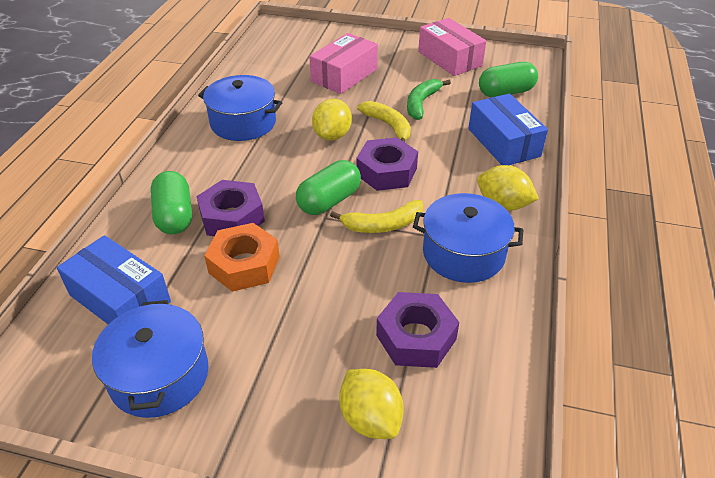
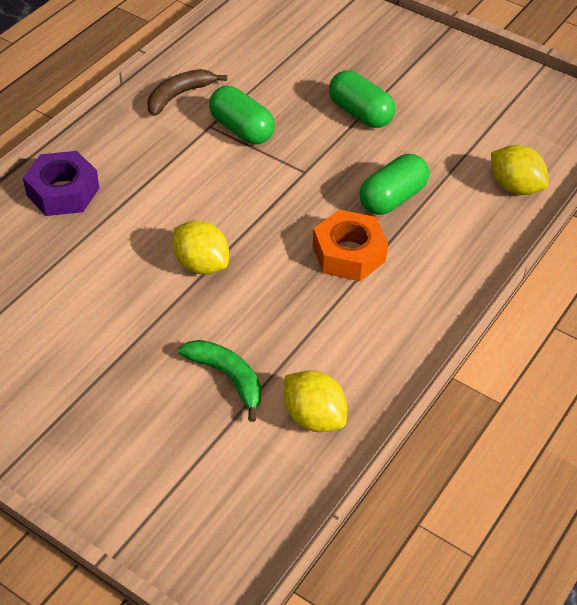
blue box: 2 -> 0
blue pot: 3 -> 0
brown banana: 0 -> 1
pink box: 2 -> 0
purple nut: 3 -> 1
yellow banana: 2 -> 0

